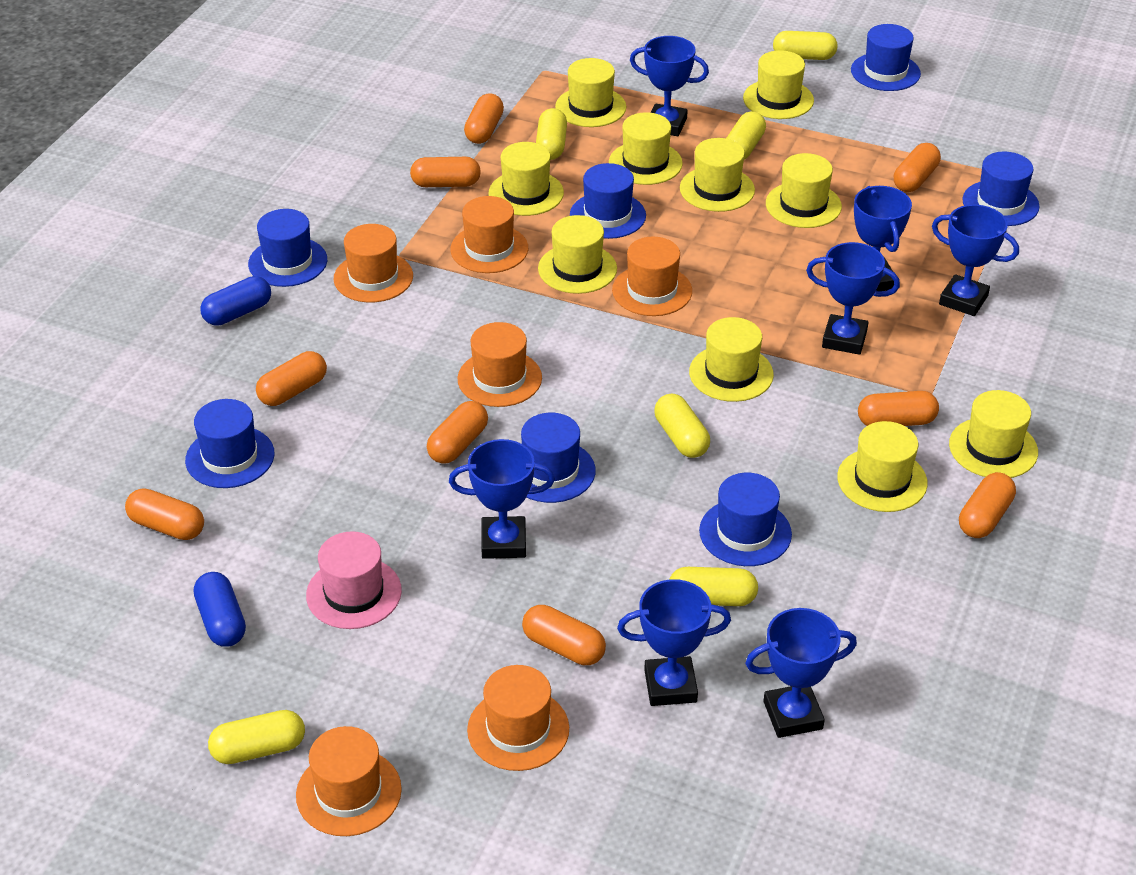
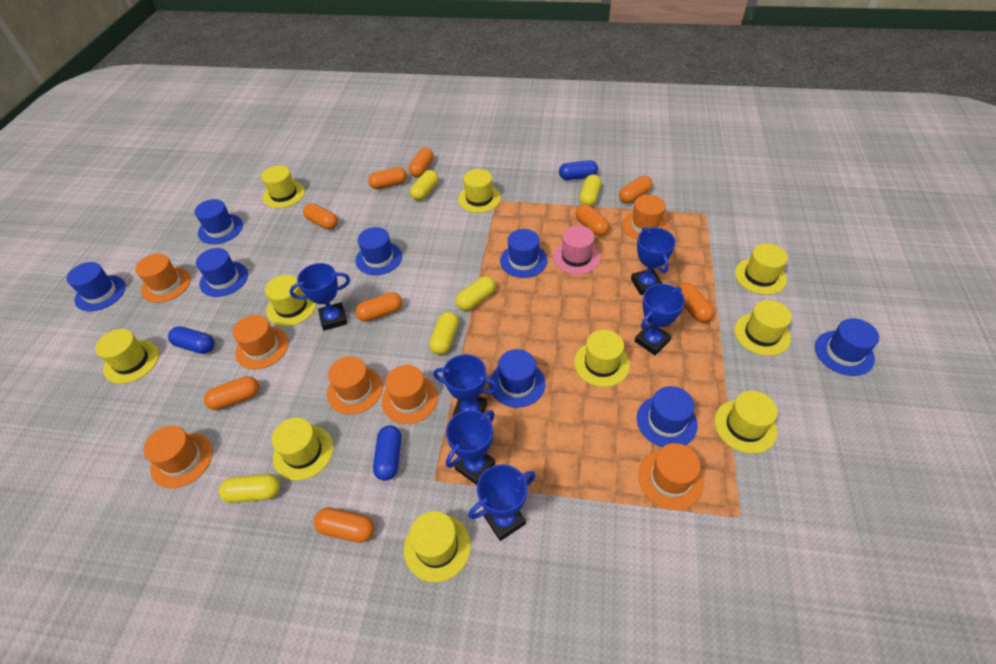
blue capsule: 2 -> 3
blue hat: 7 -> 8
blue trophy: 7 -> 6
orange hat: 6 -> 7
yellow capsule: 6 -> 5

